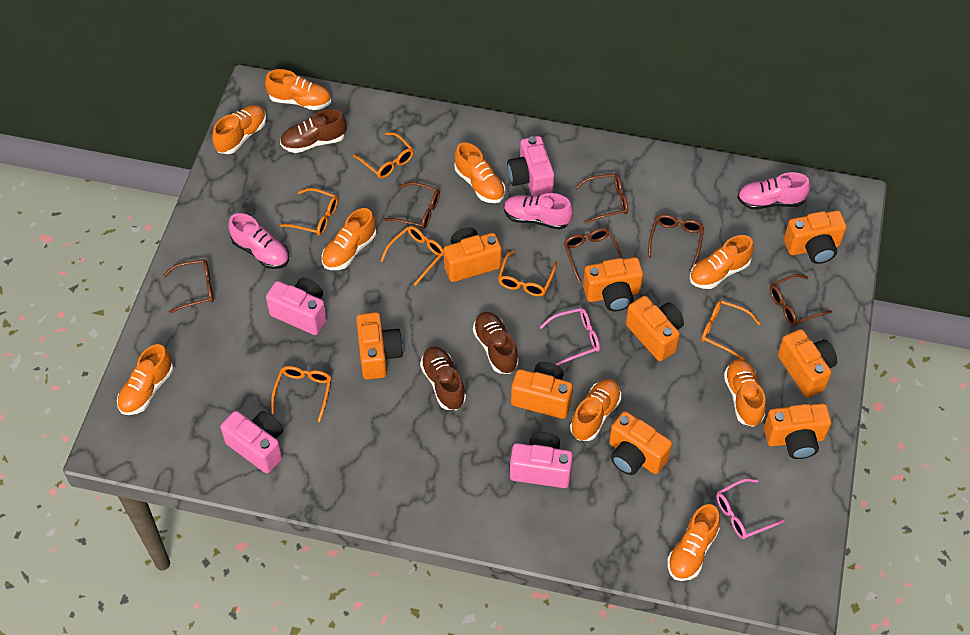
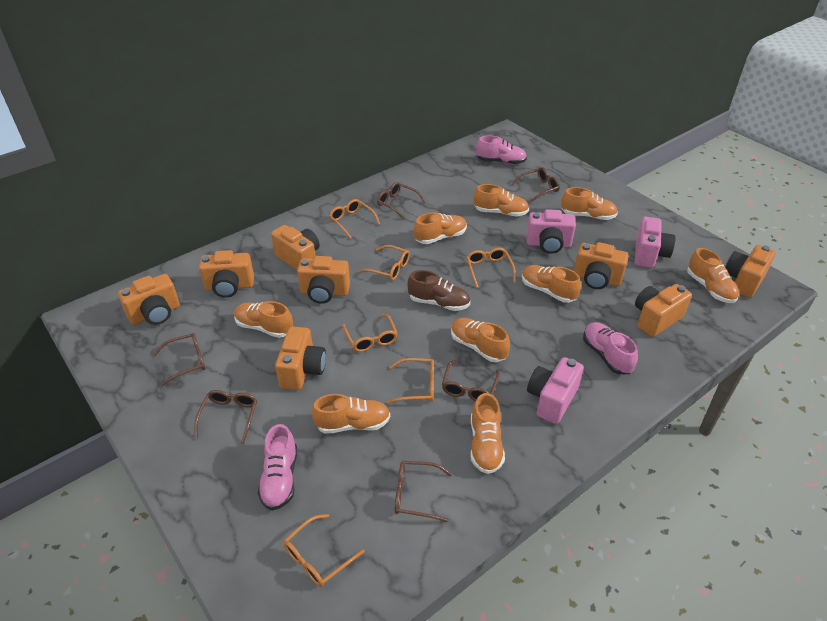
brown shoe: 3 -> 1
orange camera: 9 -> 8
pink camera: 4 -> 3
pink glasses: 2 -> 0

